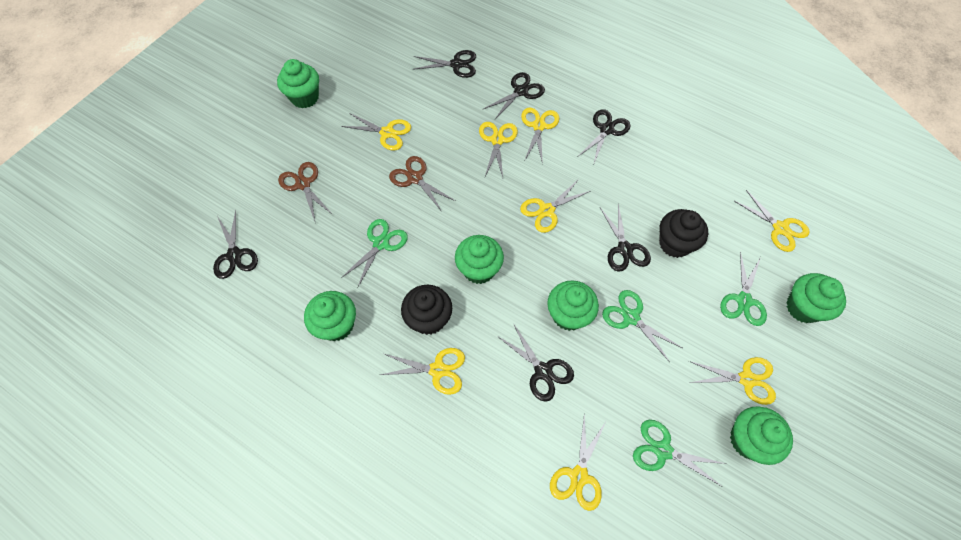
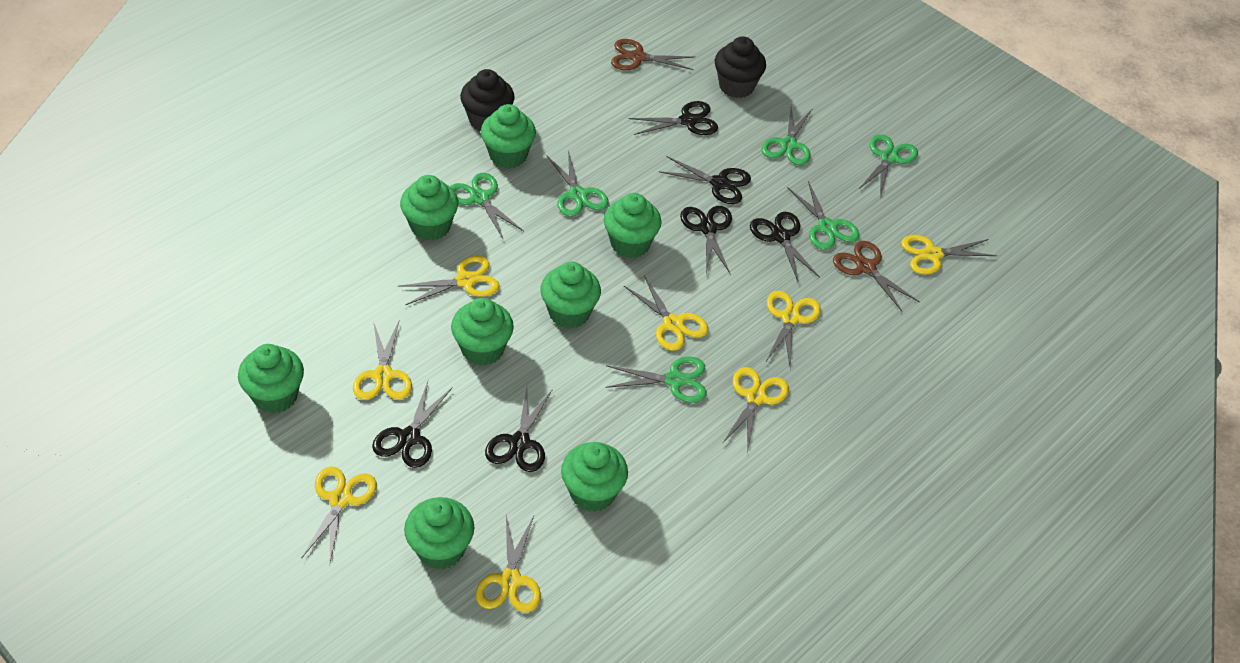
green cupcake: 6 -> 8
green scissors: 4 -> 6

